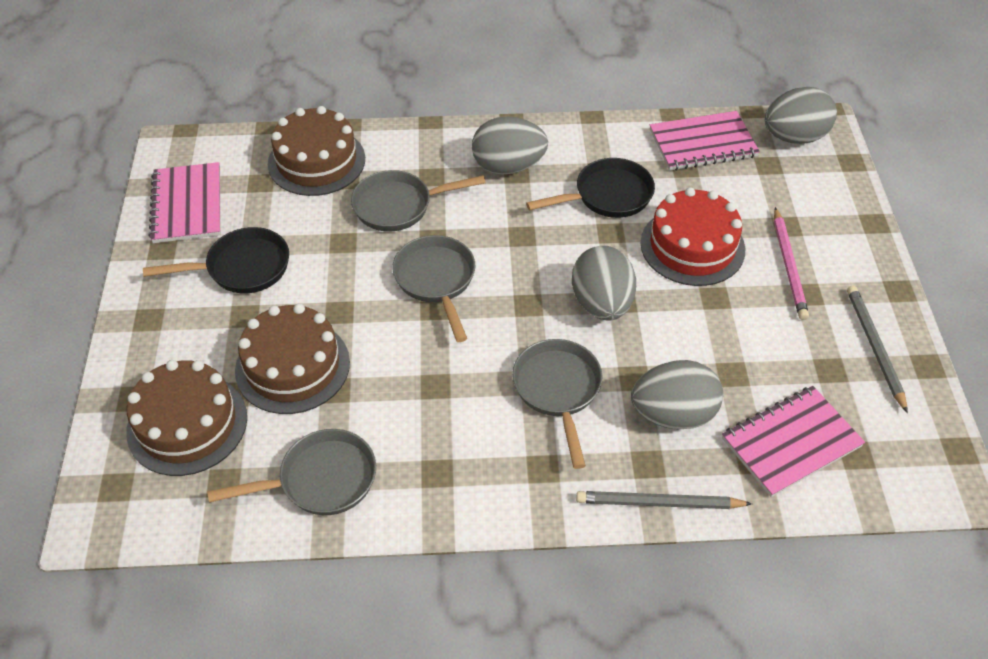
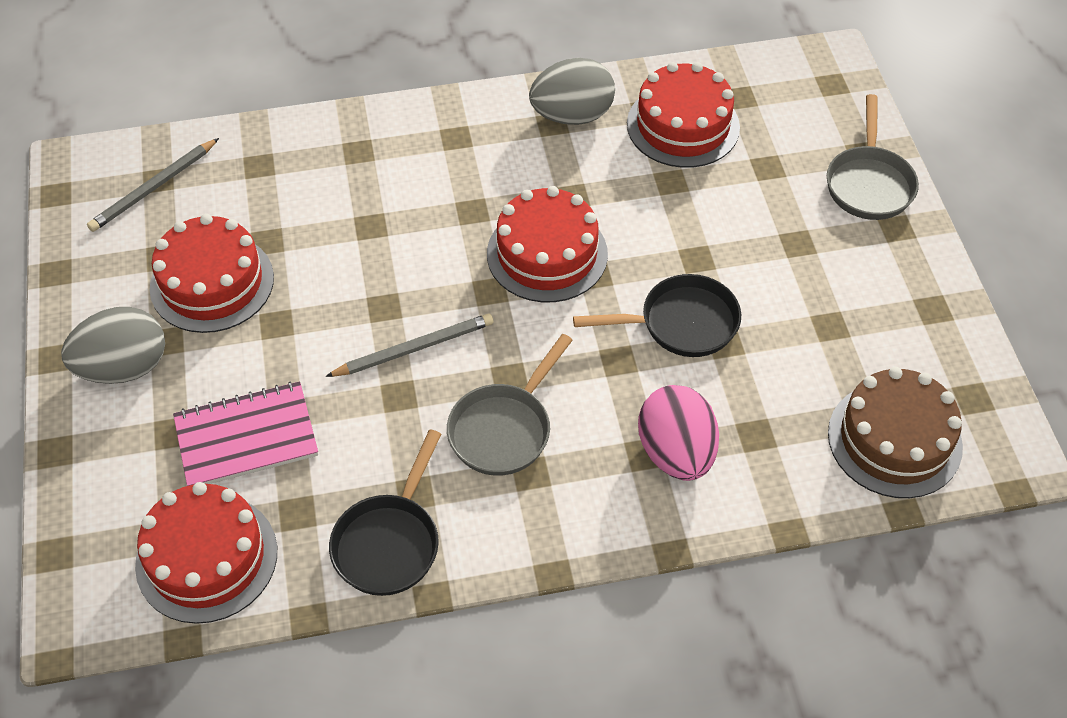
brown cake: 3 -> 1
grey egg: 4 -> 2
grey pan: 4 -> 2
pink egg: 0 -> 1
pink notebook: 3 -> 1
pink pencil: 1 -> 0
red cake: 1 -> 4

